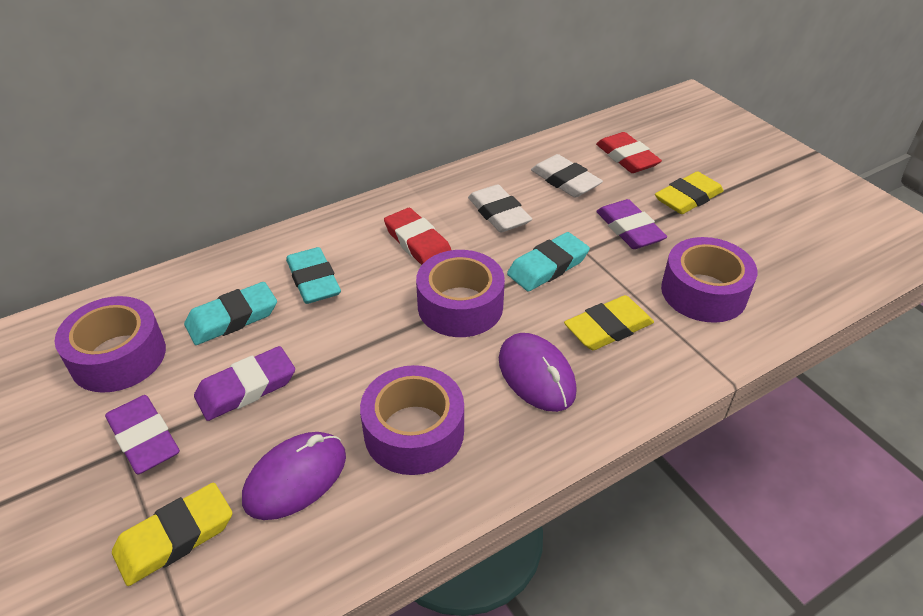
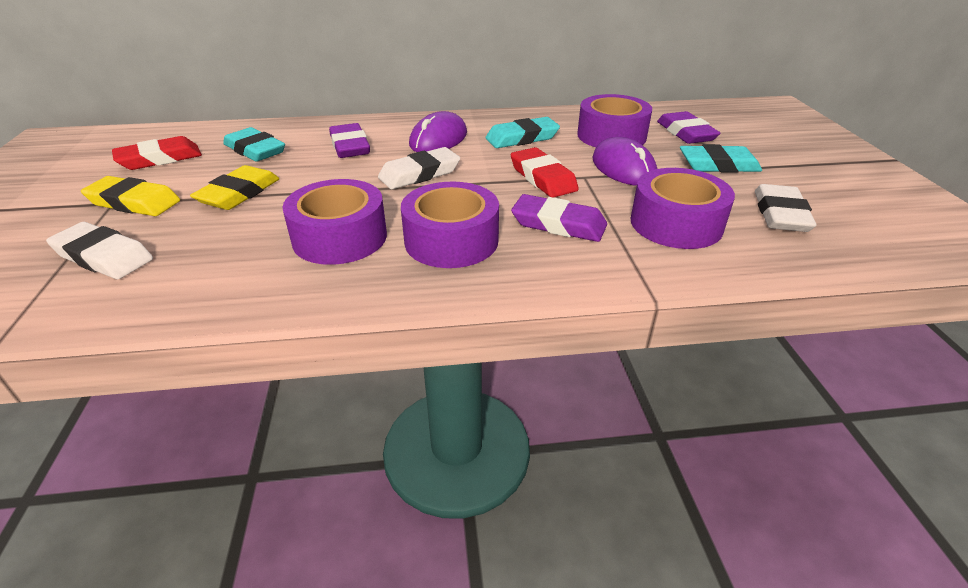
white eraser: 2 -> 3
yellow eraser: 3 -> 2

